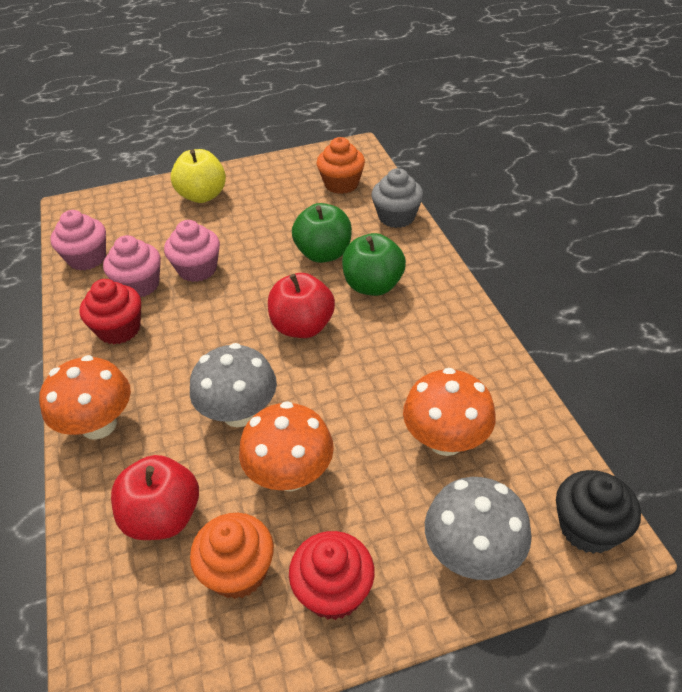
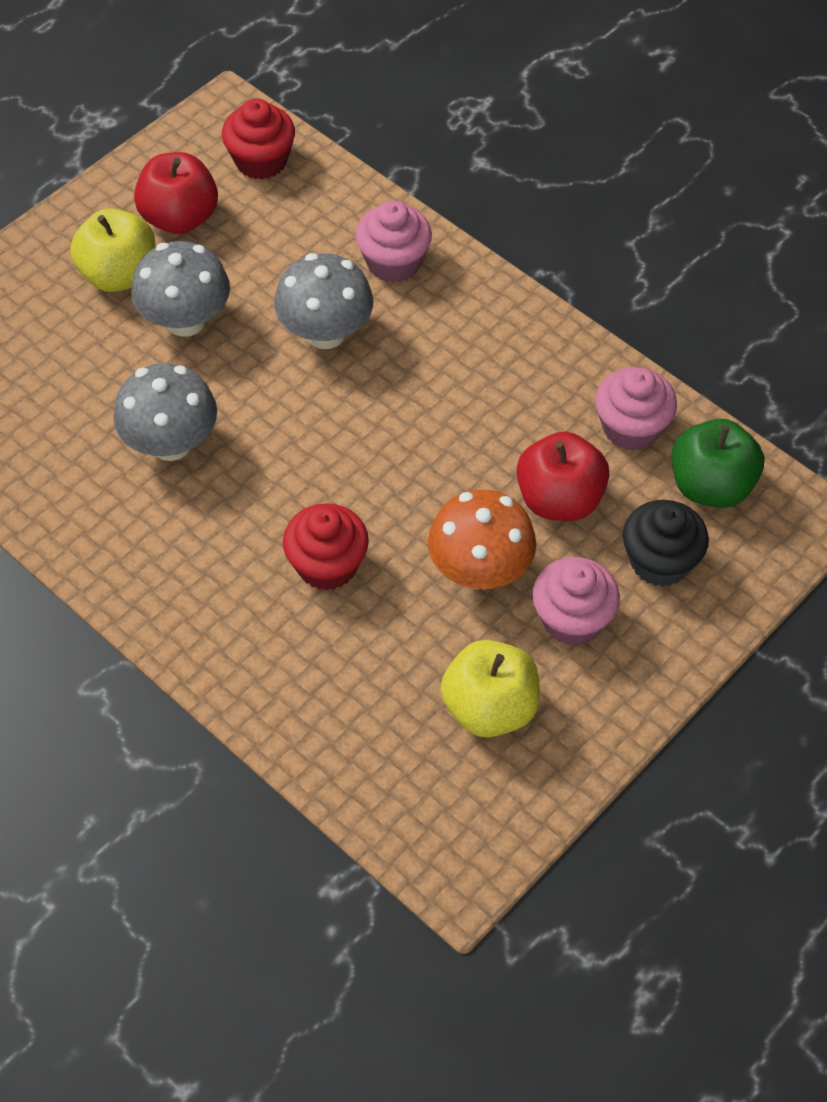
green apple: 2 -> 1
grey cupcake: 1 -> 0
grey mushroom: 2 -> 3
orange cupcake: 2 -> 0
orange mushroom: 3 -> 1
yellow apple: 1 -> 2

